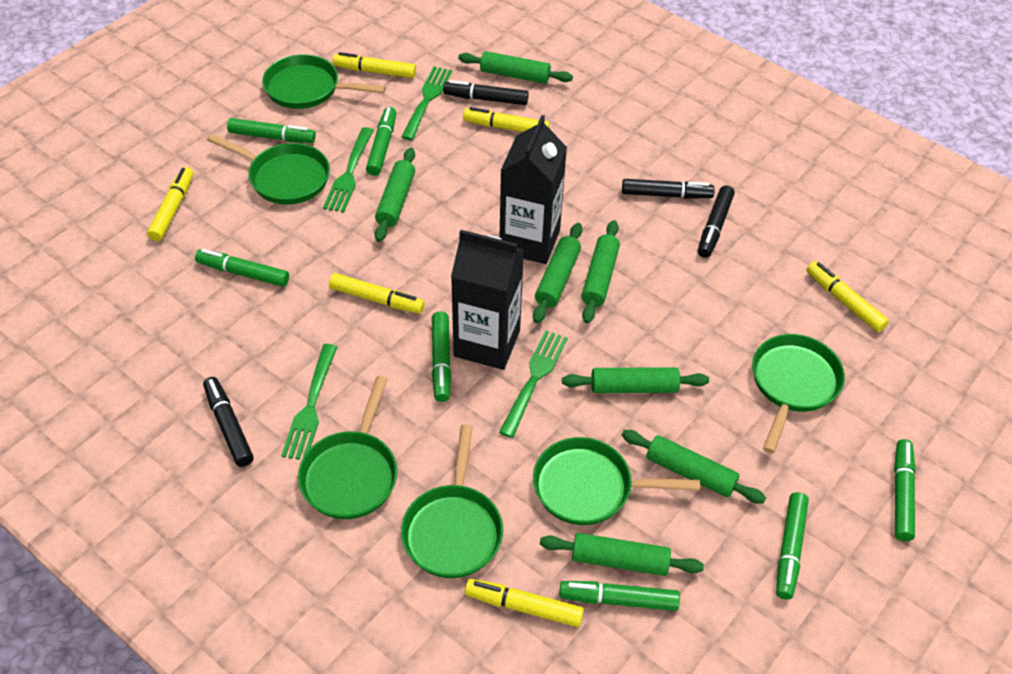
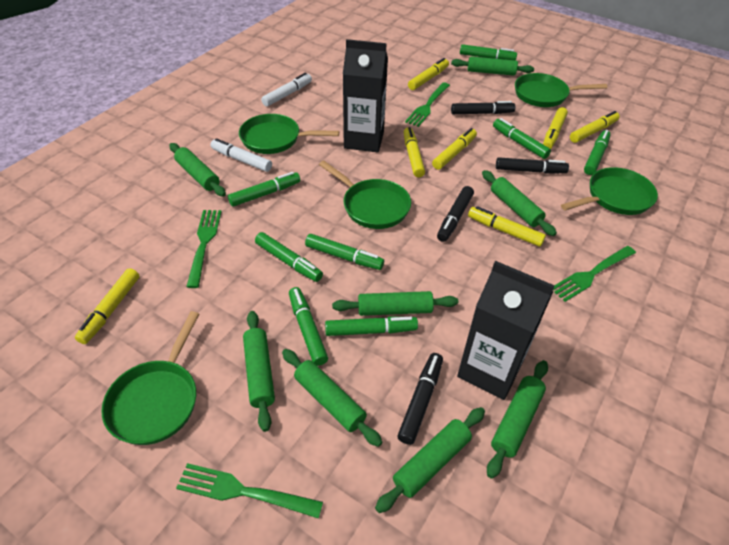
green marker: 7 -> 8
green pan: 6 -> 5
green rolling pin: 7 -> 8
white marker: 0 -> 2
yellow marker: 6 -> 7

